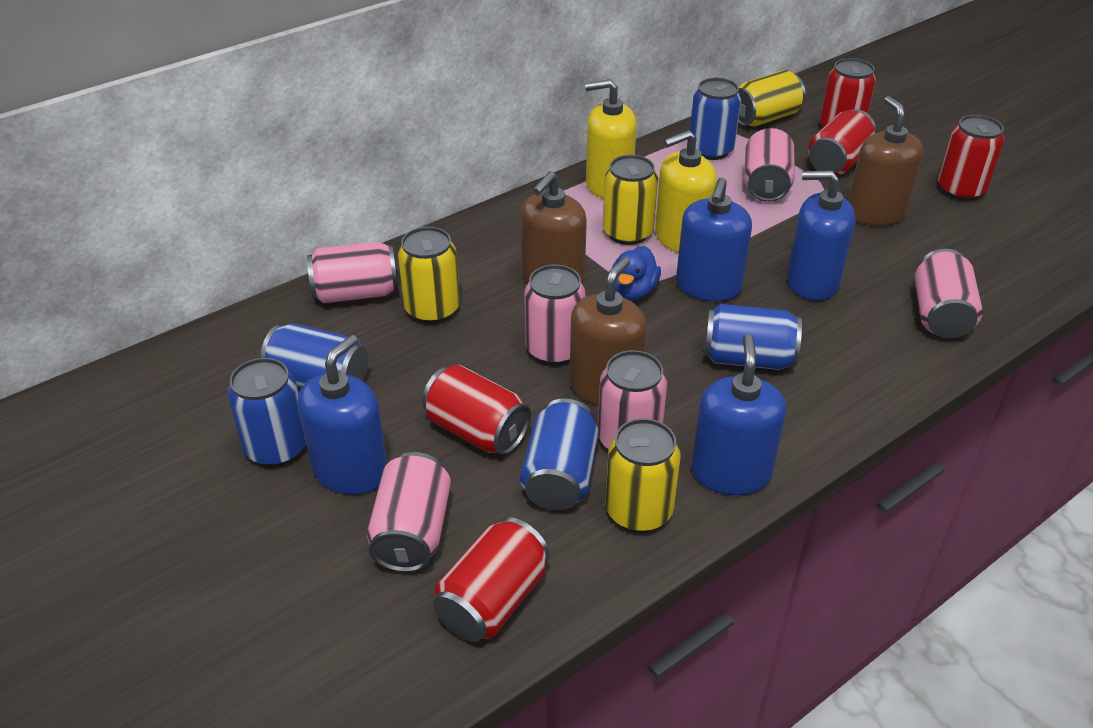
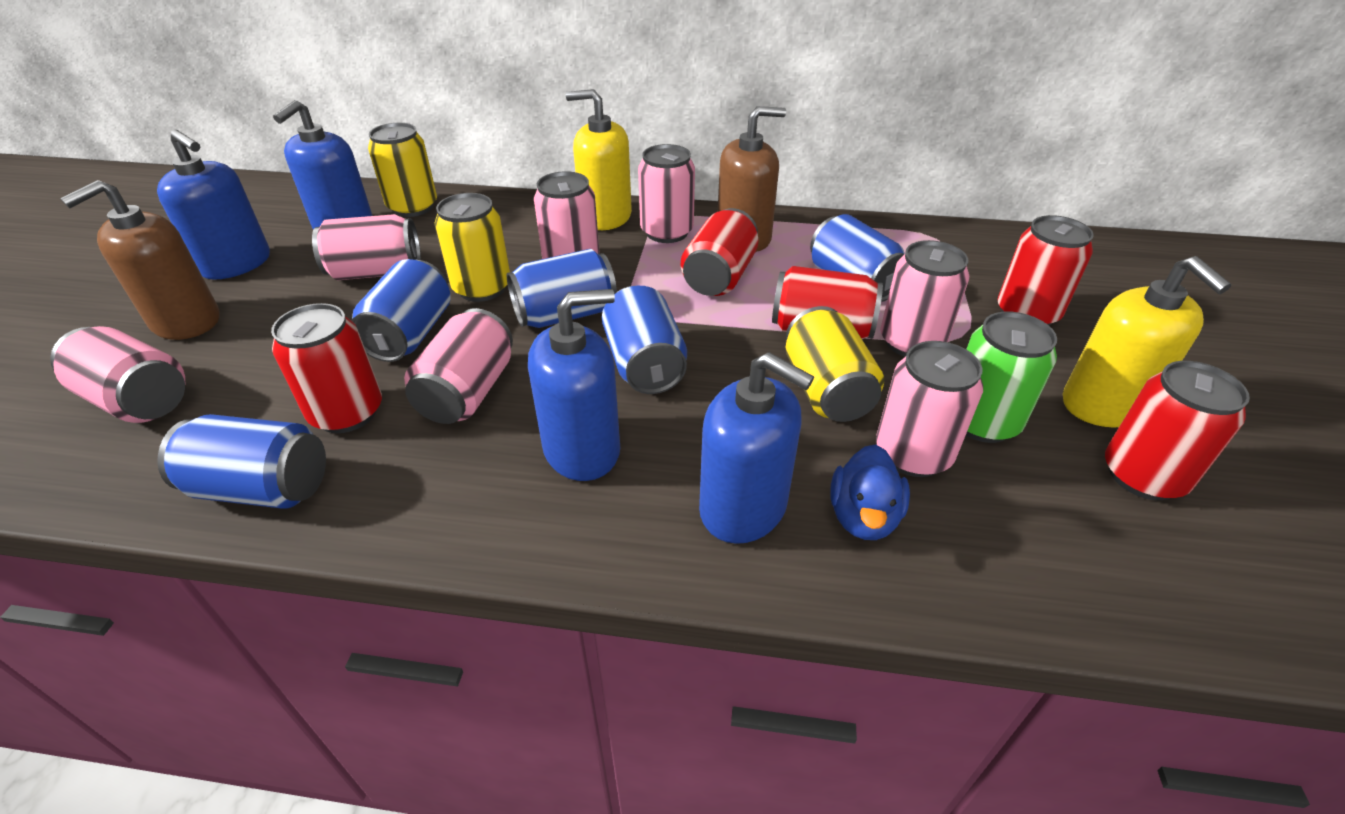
brown soap dispenser: 3 -> 2
green can: 0 -> 1
pink can: 6 -> 7
yellow can: 4 -> 3

